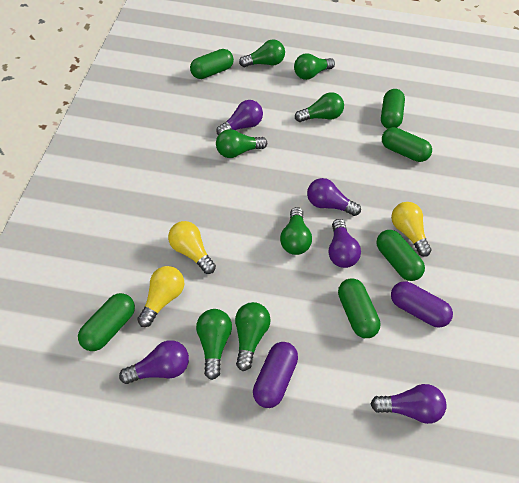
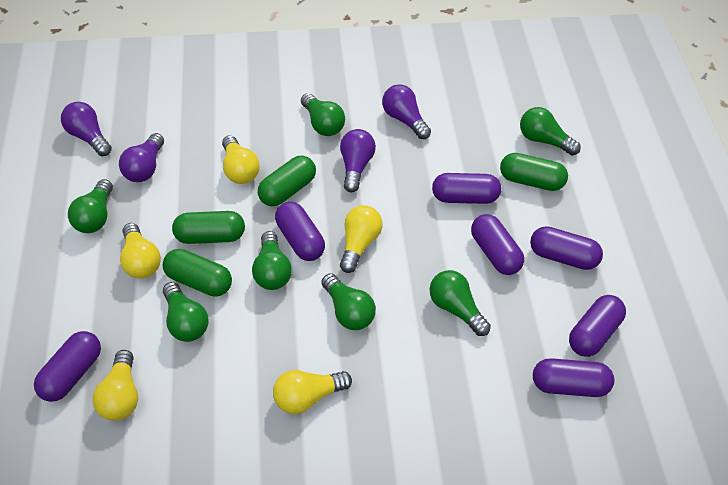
green capsule: 6 -> 4
purple capsule: 2 -> 7
purple light bulb: 5 -> 4
yellow light bulb: 3 -> 5

